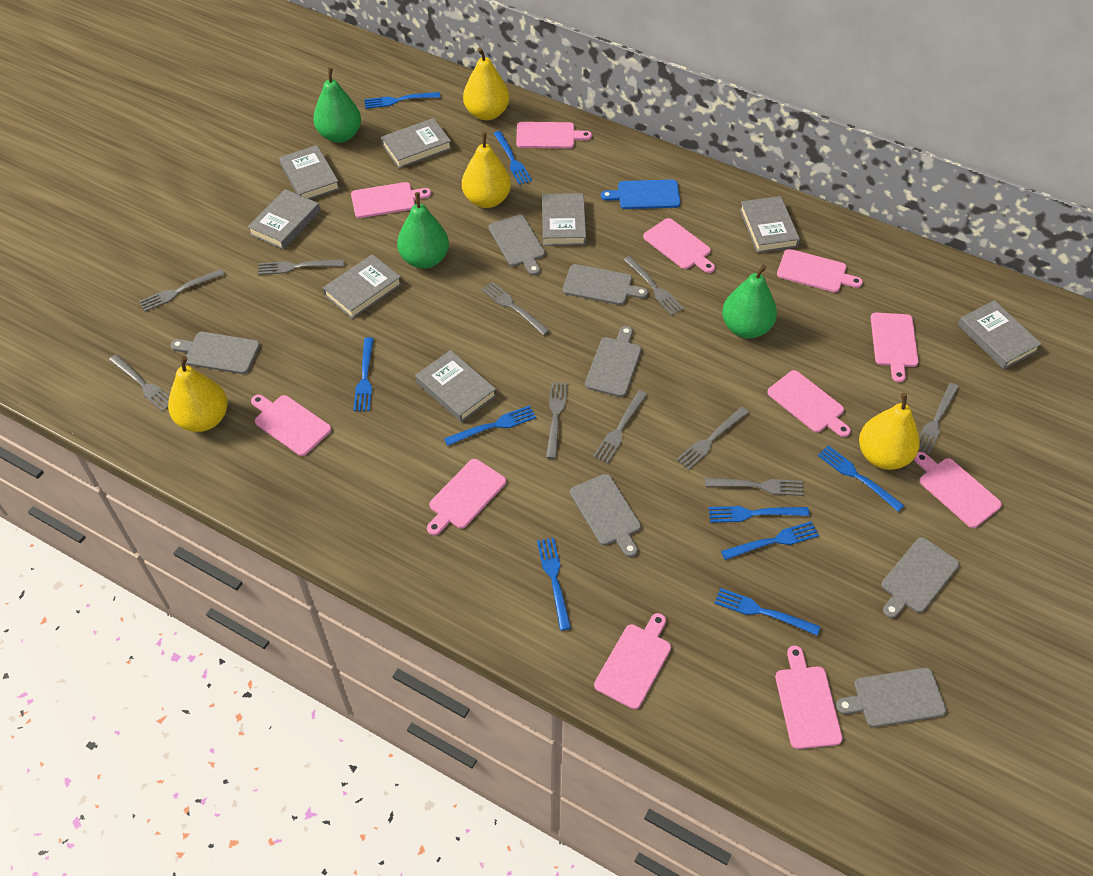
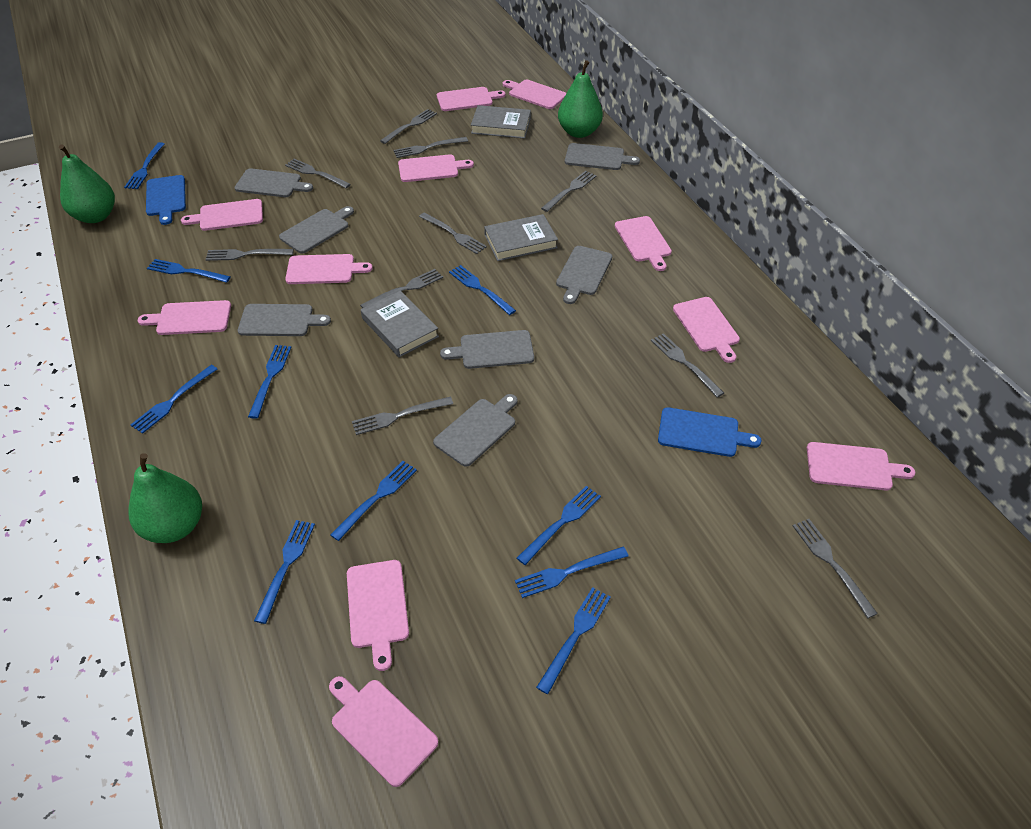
blue cutting board: 1 -> 2
blue fork: 9 -> 10
grey book: 8 -> 3
yellow pear: 4 -> 0

